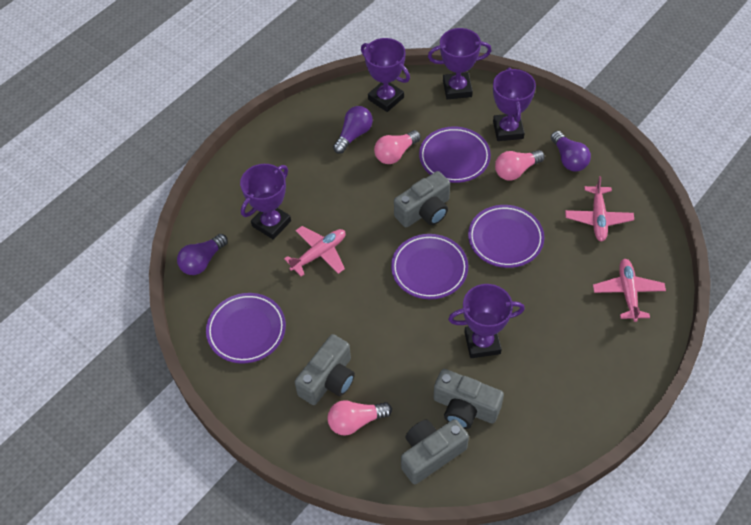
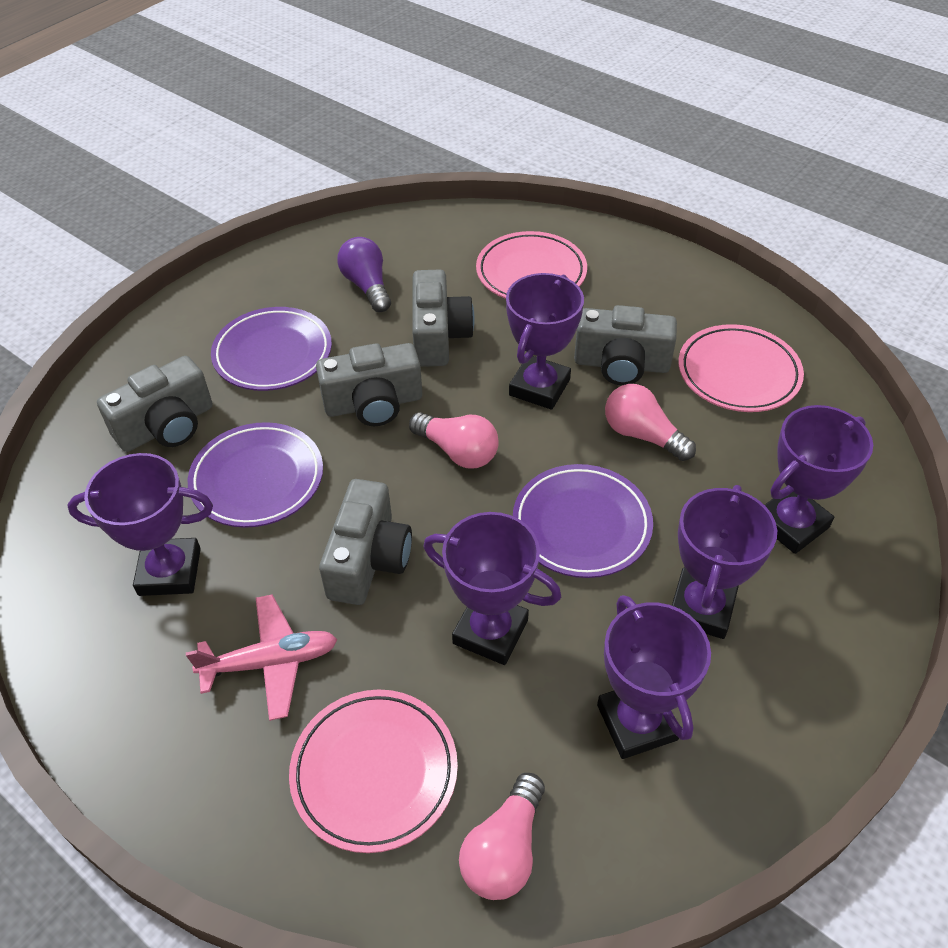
grey camera: 4 -> 5
pink plane: 3 -> 1
pink plate: 0 -> 3
purple light bulb: 3 -> 1
purple plate: 4 -> 3
purple trophy: 5 -> 6

